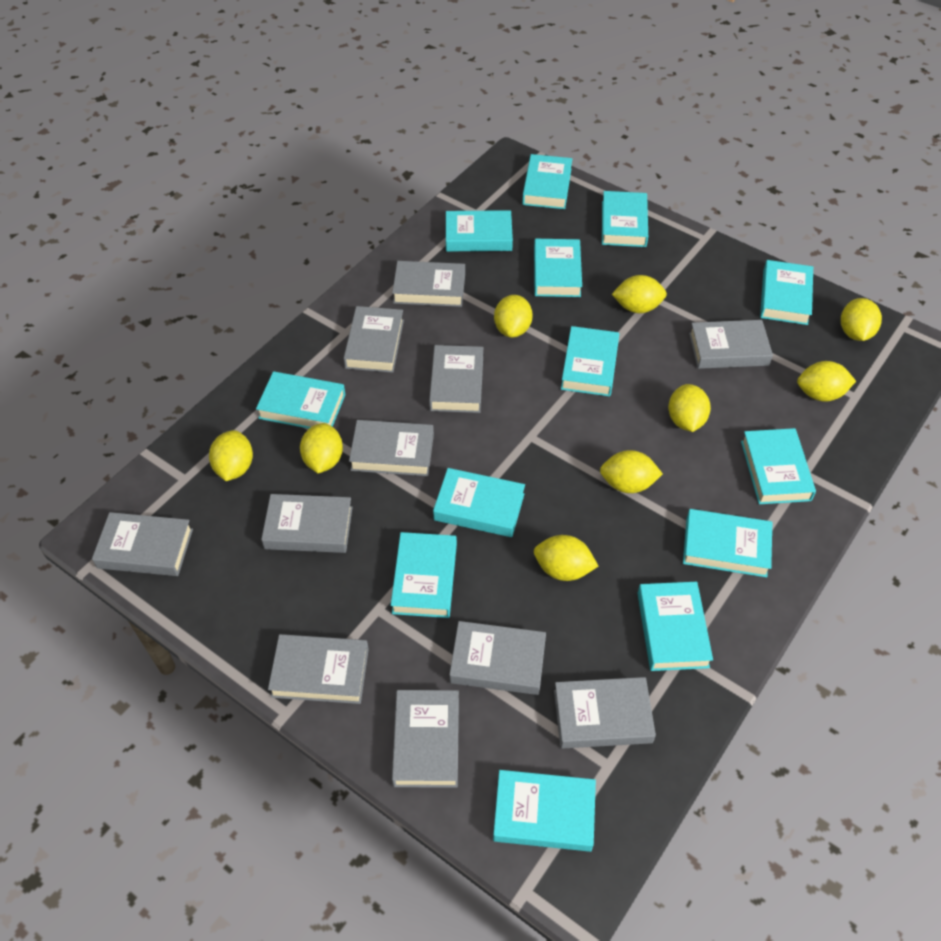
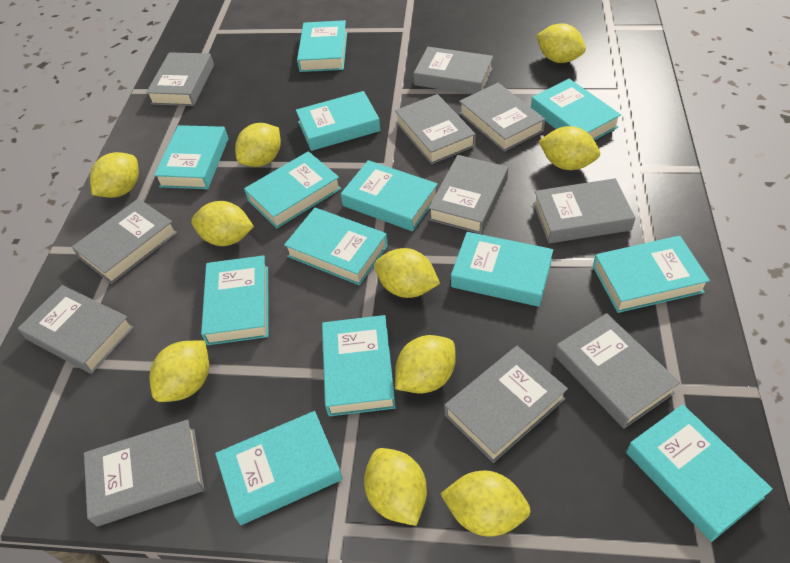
yellow lemon: 9 -> 10

